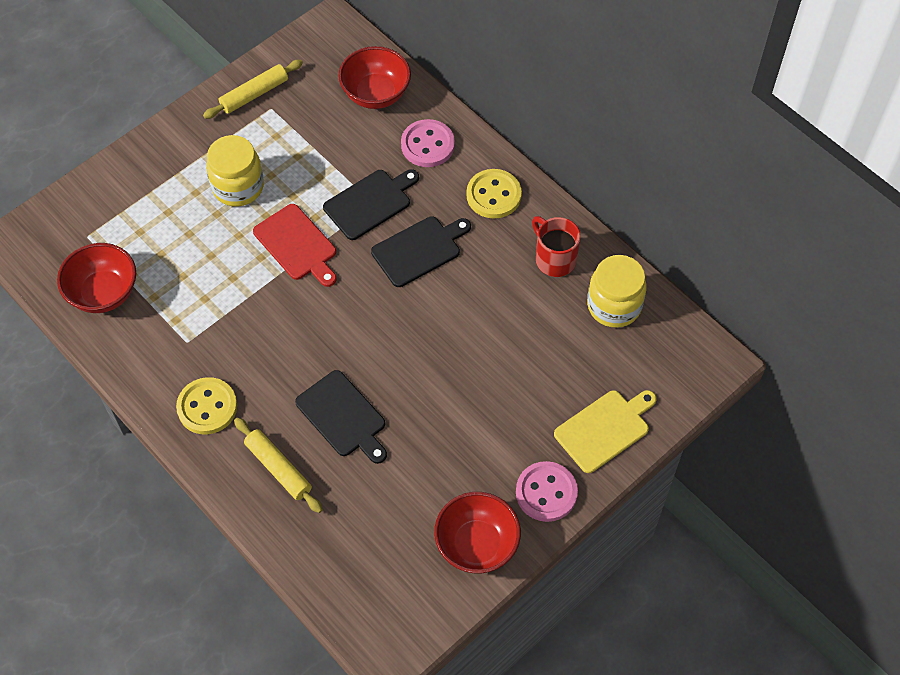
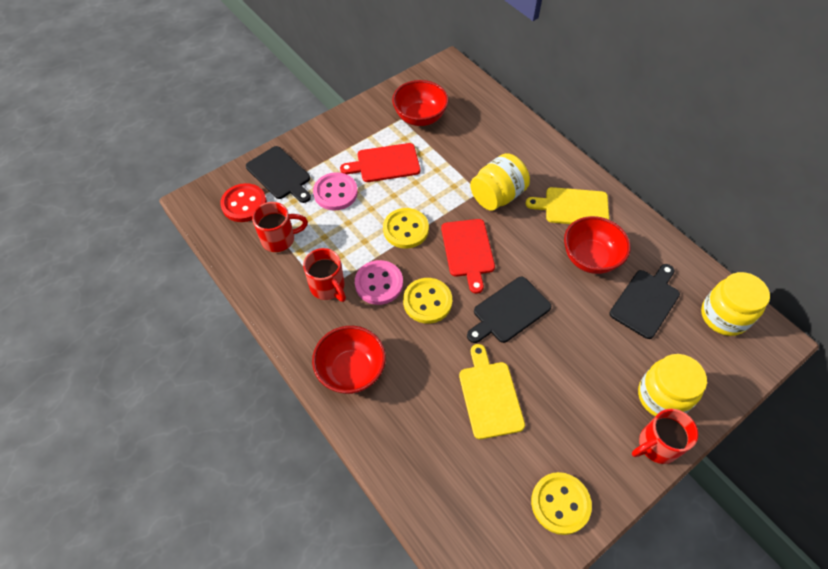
red button: 0 -> 1
red cutting board: 1 -> 2
red mug: 1 -> 3
yellow button: 2 -> 3
yellow cutting board: 1 -> 2
yellow jar: 2 -> 3
yellow rolling pin: 2 -> 0

